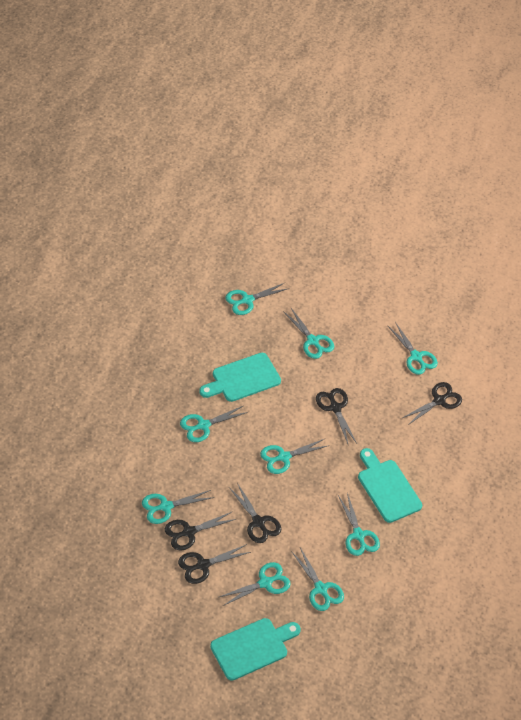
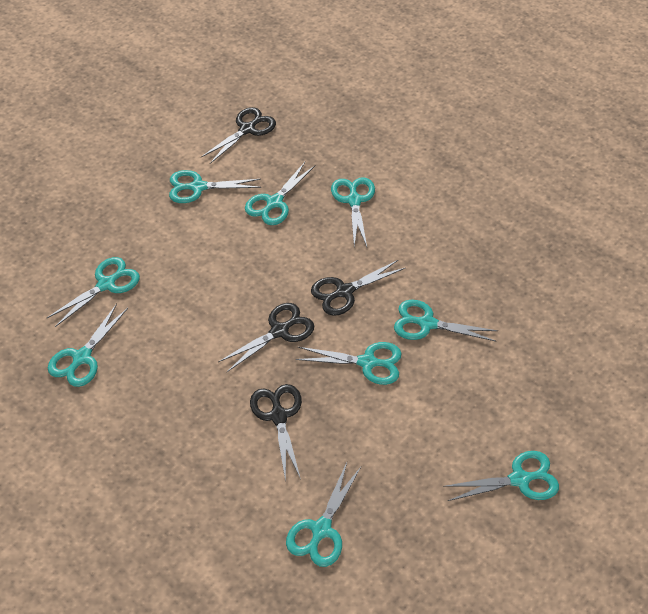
black scissors: 5 -> 4
turquoise cutting board: 3 -> 0

